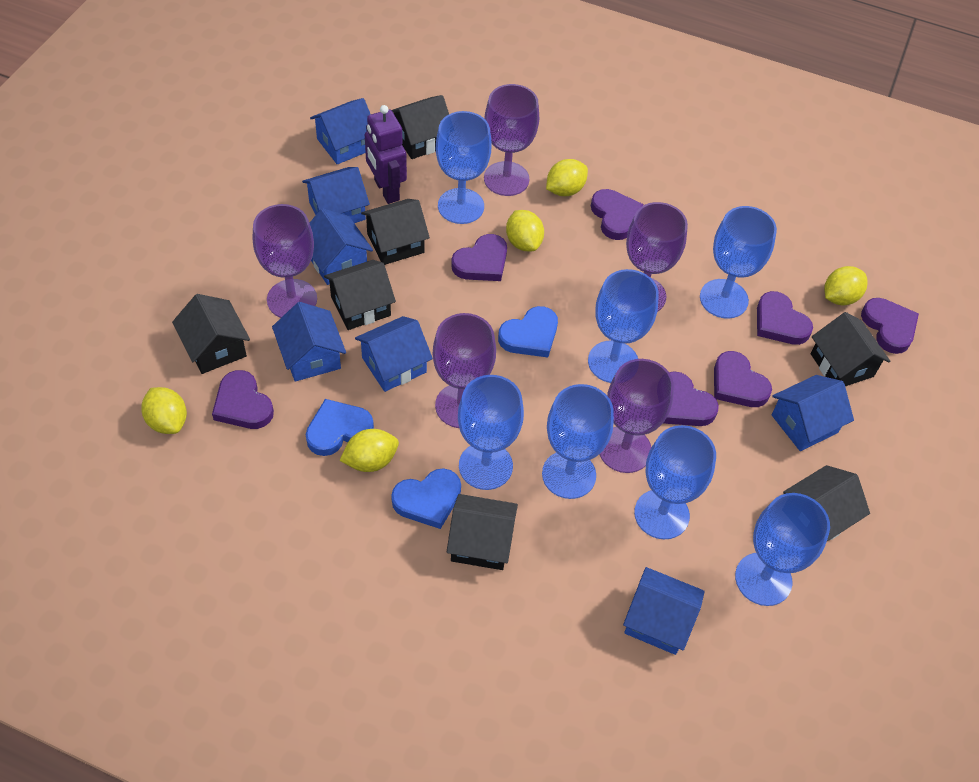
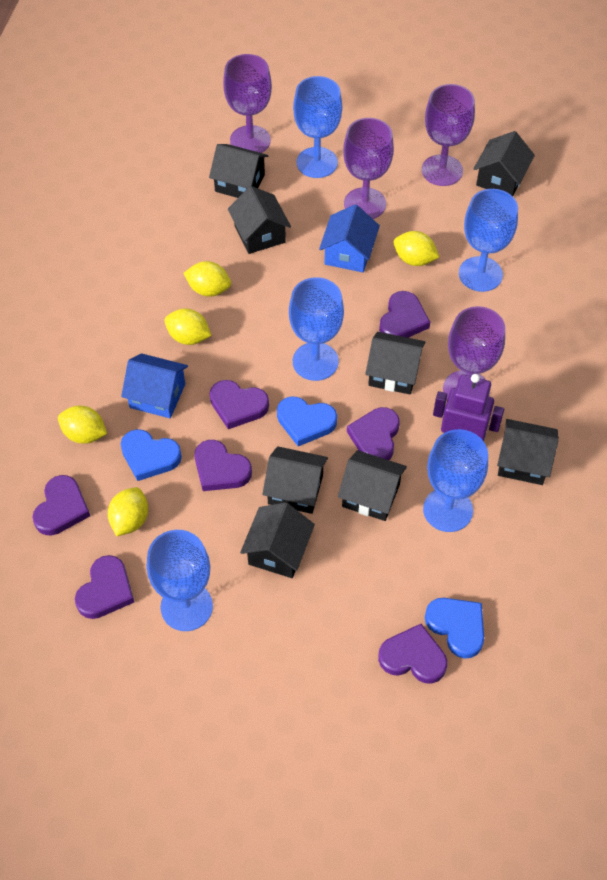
black house: 7 -> 8
blue goblet: 7 -> 5
blue house: 7 -> 2
purple goblet: 5 -> 4

